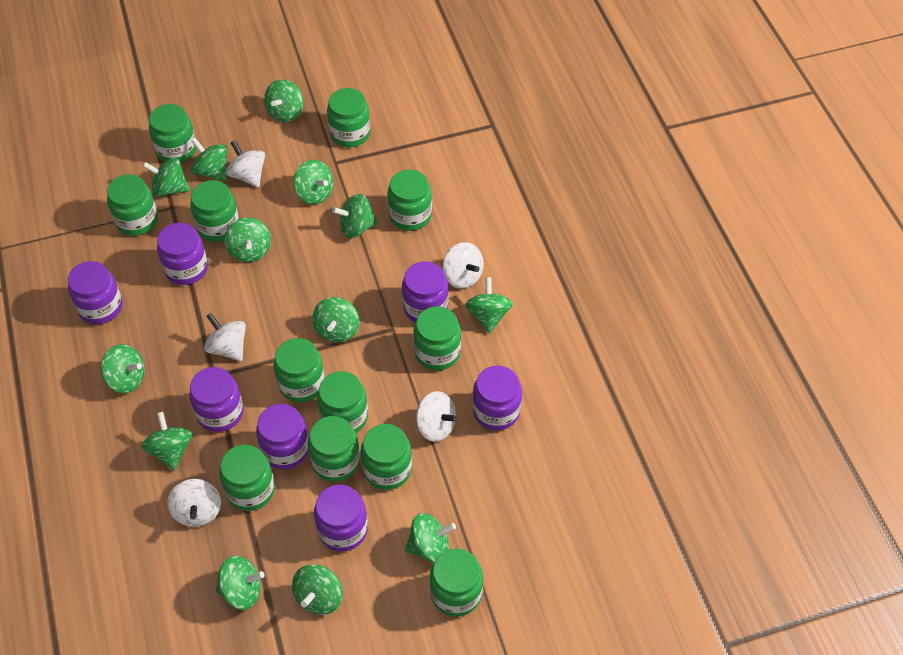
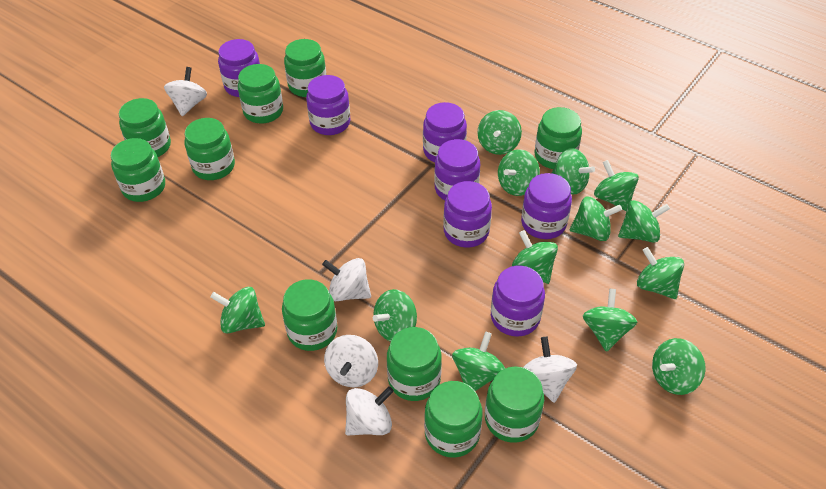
green jar: 12 -> 10

